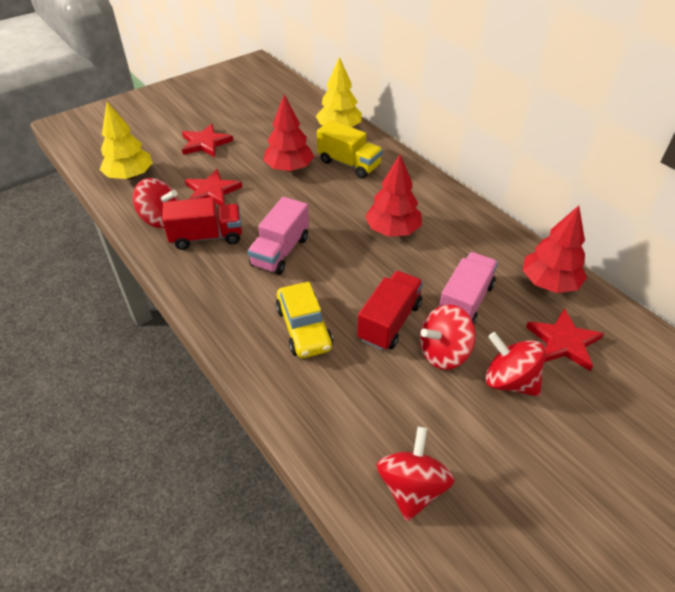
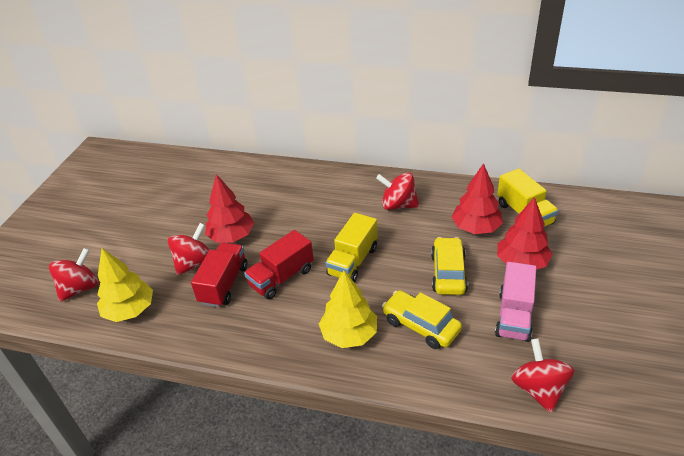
pink truck: 2 -> 1
red star: 3 -> 0
yellow car: 1 -> 2
yellow truck: 1 -> 2

